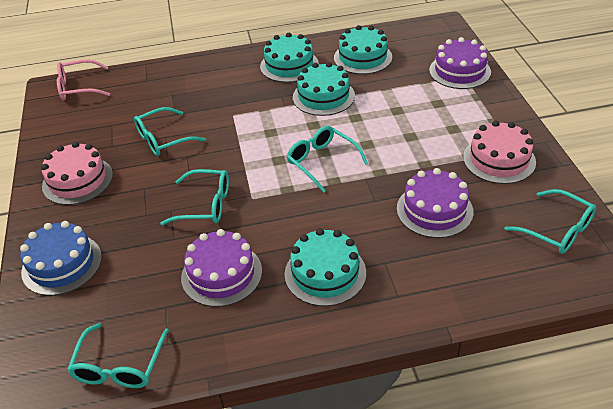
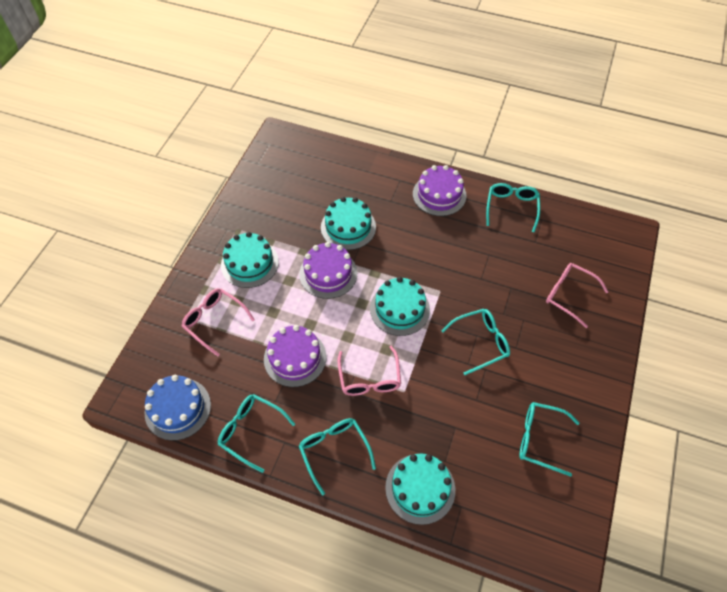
pink cake: 2 -> 0
pink glasses: 1 -> 3

